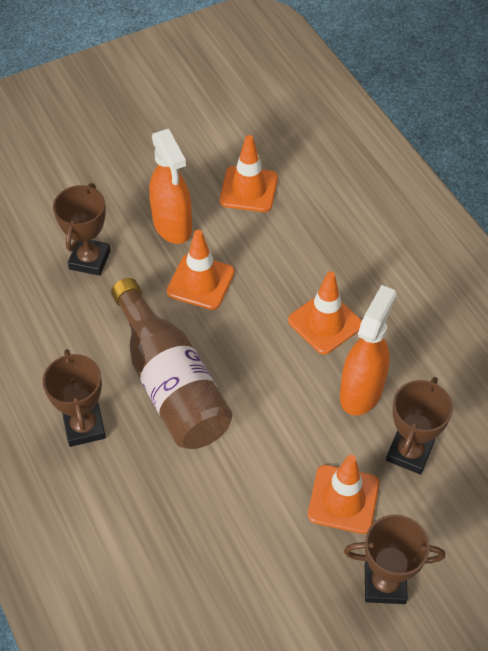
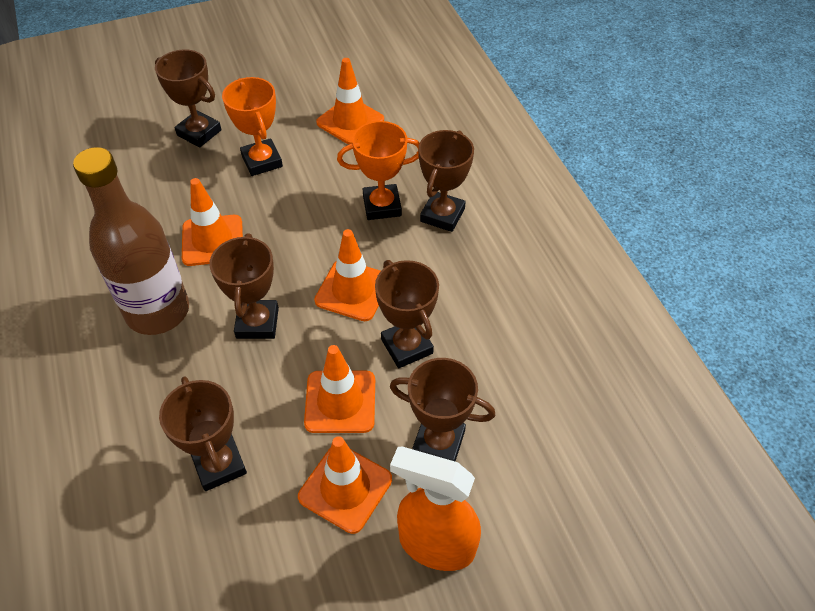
brown trophy: 4 -> 6
orange spray bottle: 2 -> 1
orange traffic cone: 4 -> 5
orange trophy: 0 -> 2

